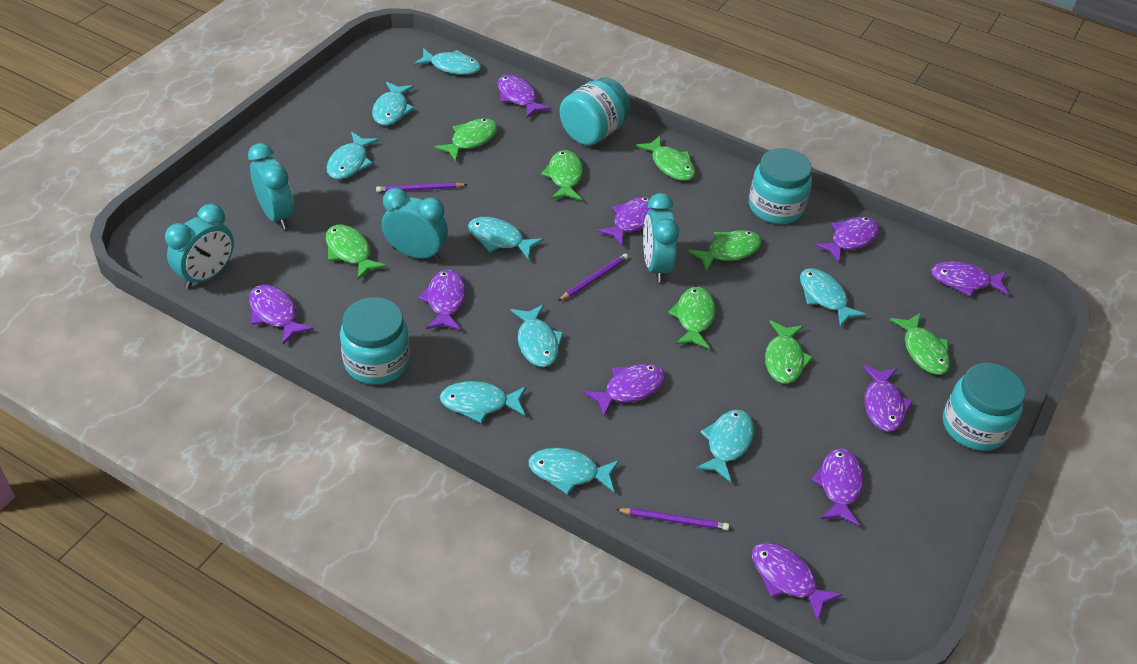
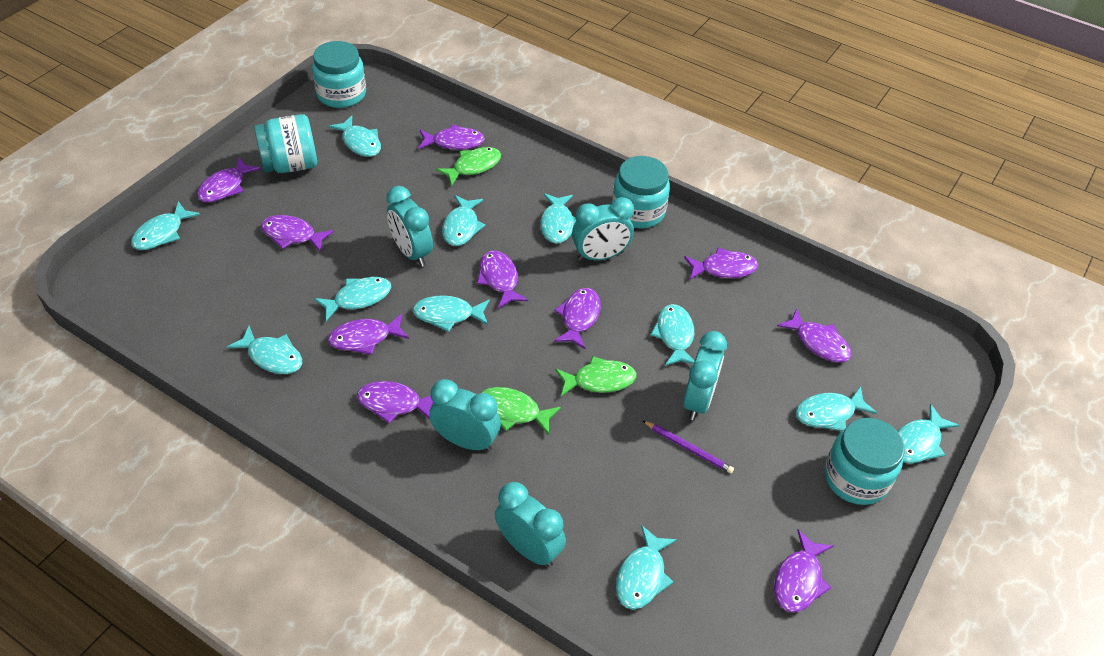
green fish: 8 -> 3
purple pencil: 3 -> 1
turquoise clock: 4 -> 5
turquoise fish: 9 -> 11

